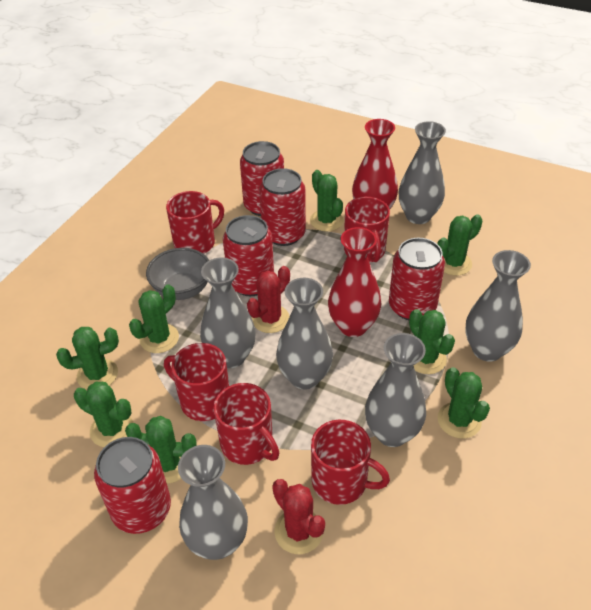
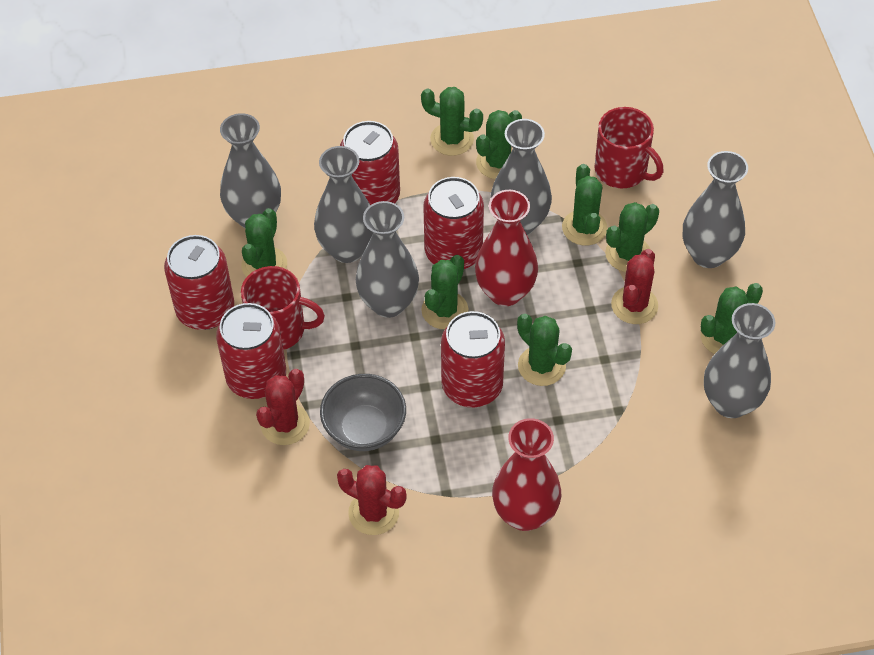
red cactus: 2 -> 3
red mug: 5 -> 2

